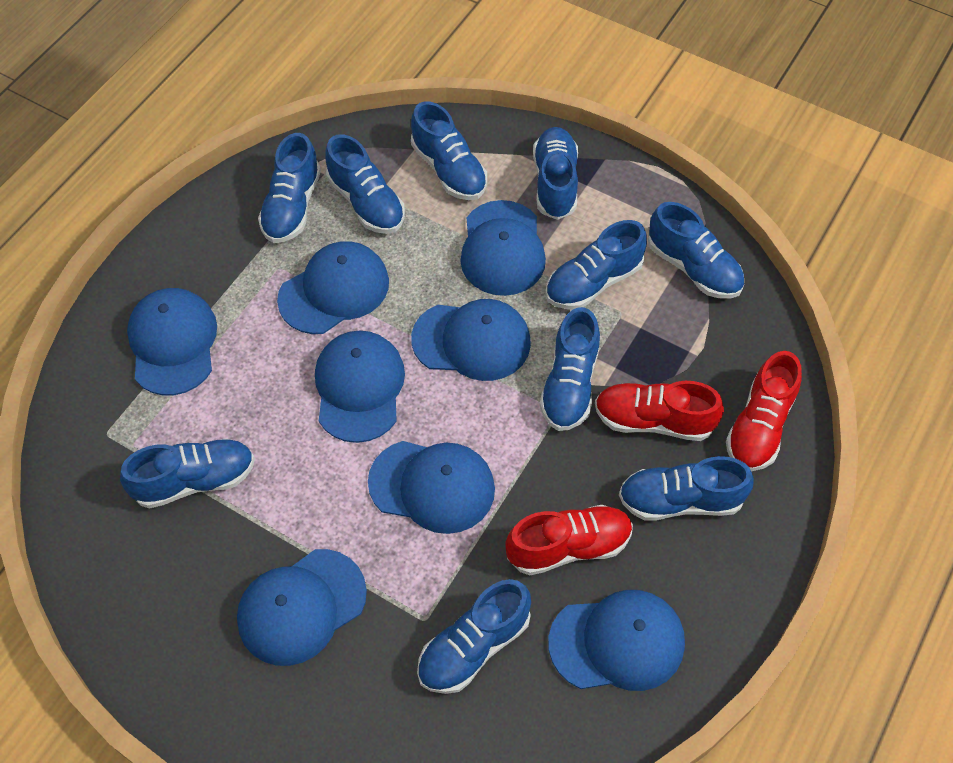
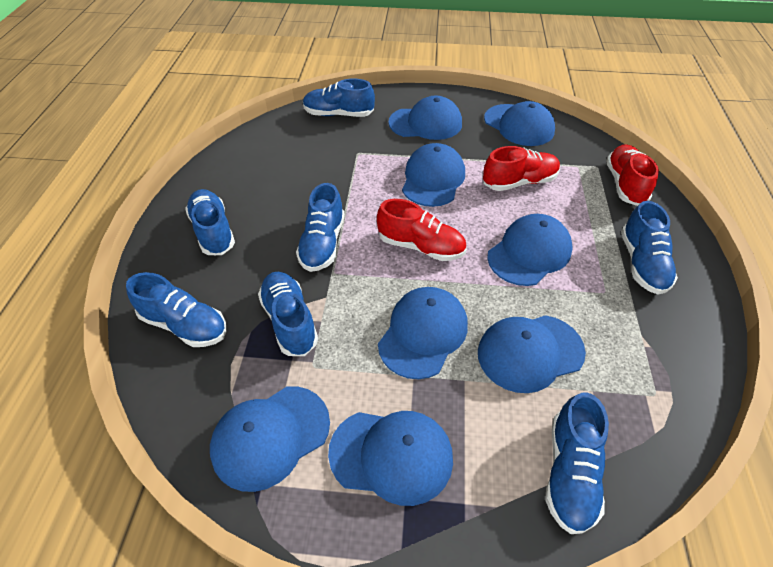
blue shoe: 10 -> 7

